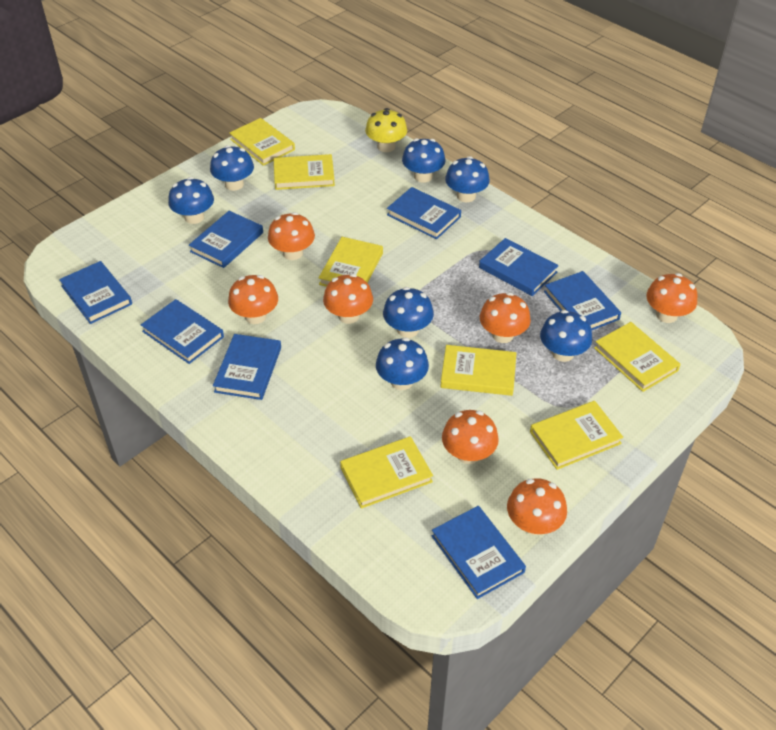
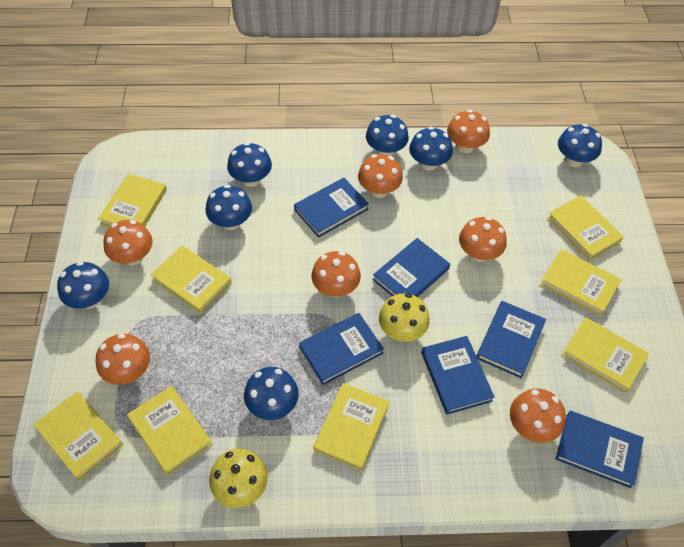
blue book: 8 -> 6
yellow book: 7 -> 8
yellow mushroom: 1 -> 2

